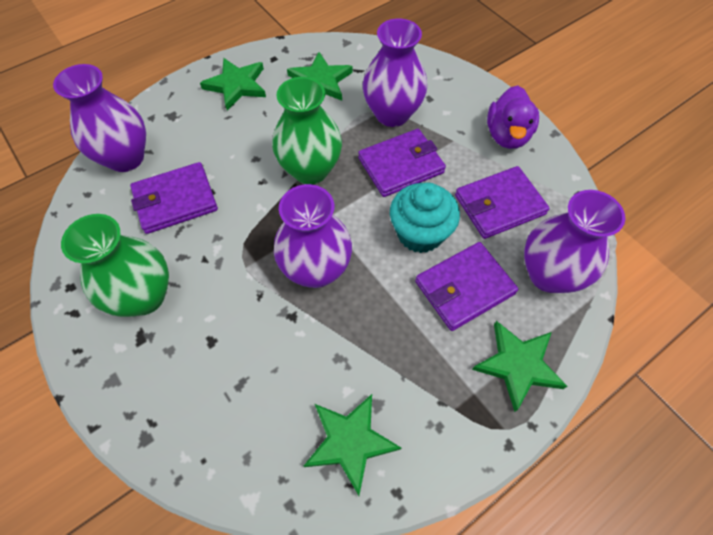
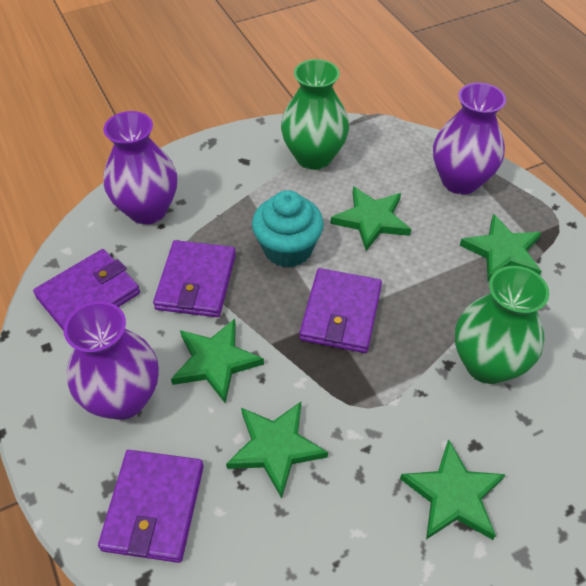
green star: 4 -> 5
purple duck: 1 -> 0
purple vase: 4 -> 3

